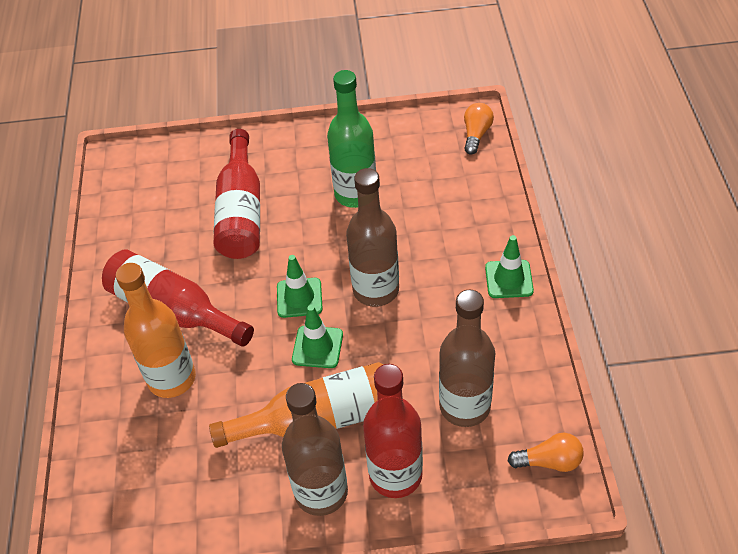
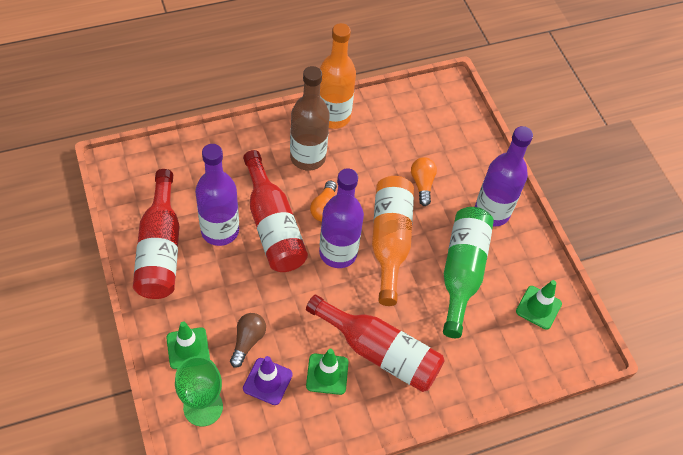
brown bottle: 3 -> 1
brown light bulb: 0 -> 1
green goblet: 0 -> 1
purple bottle: 0 -> 3
purple traffic cone: 0 -> 1

